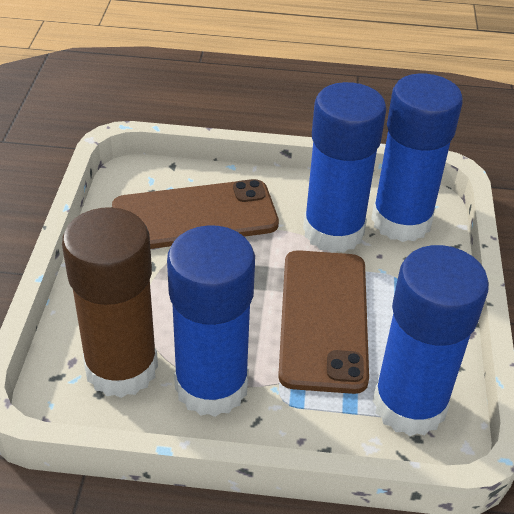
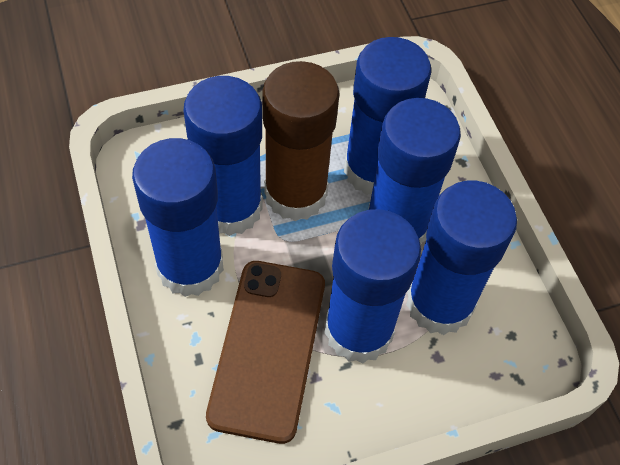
blue glue stick: 4 -> 6
brown phone: 2 -> 1

